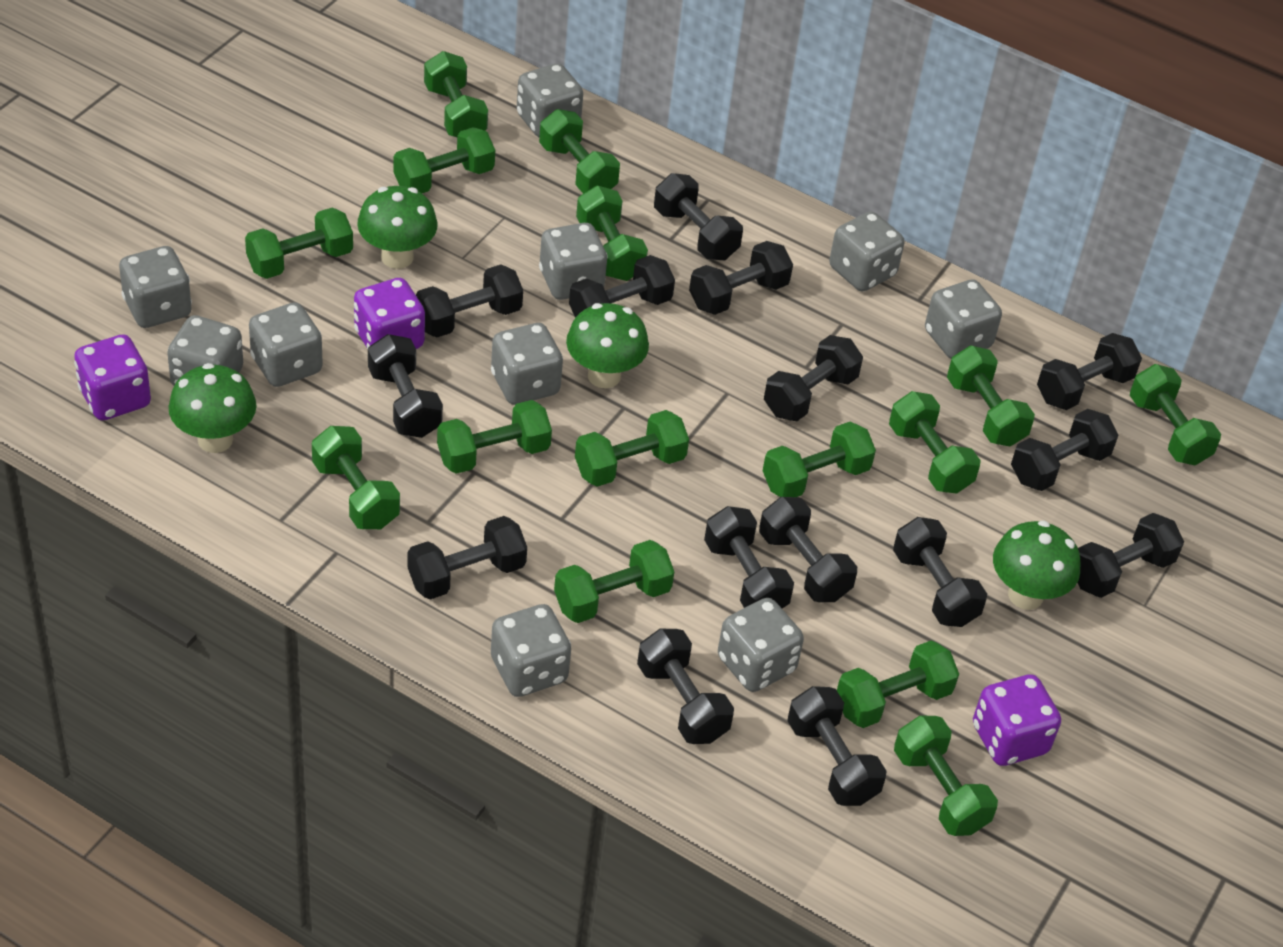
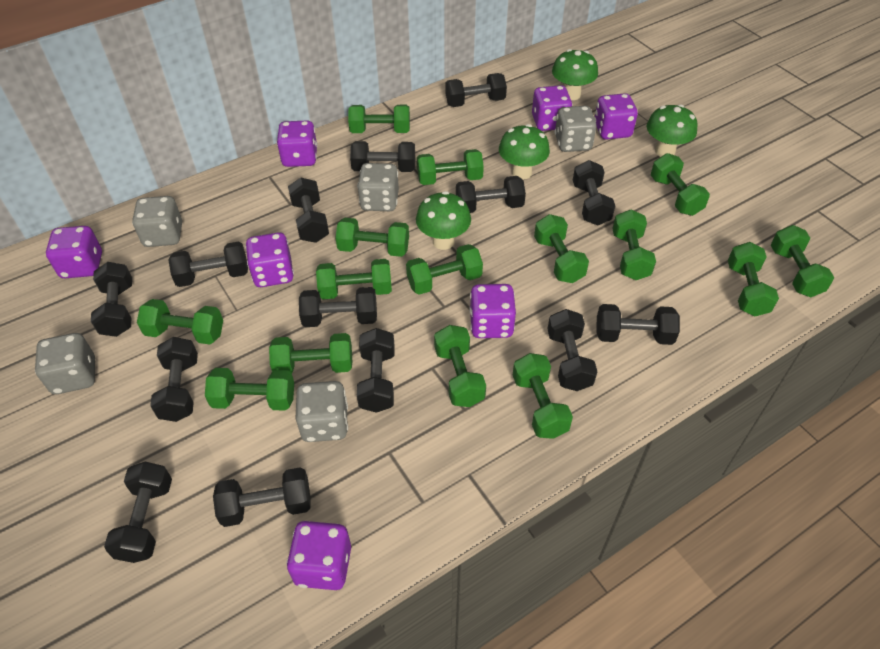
black dumbbell: 15 -> 14
grey dice: 10 -> 5
purple dice: 3 -> 7

